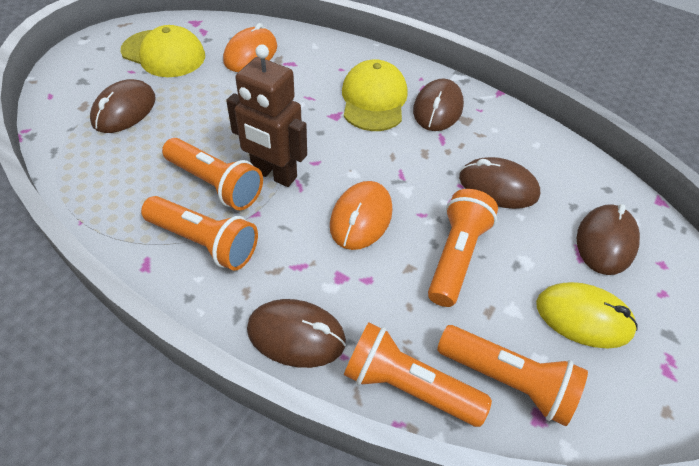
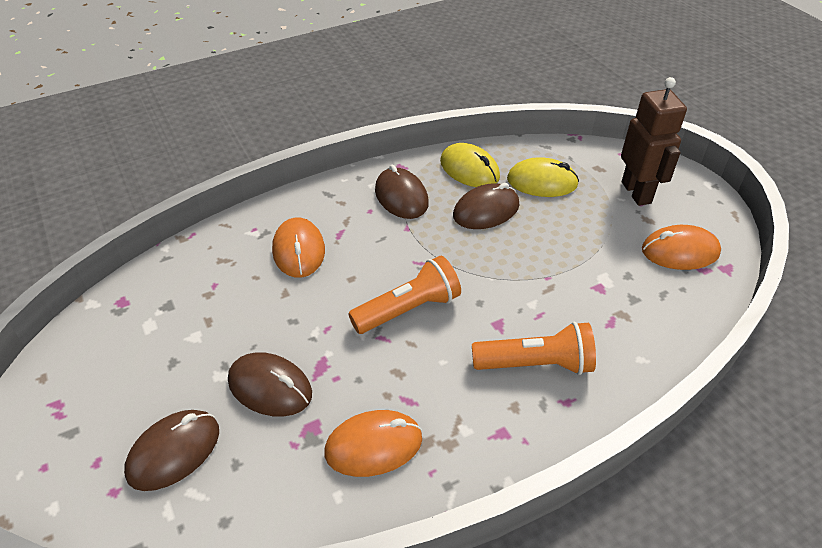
brown mouse: 5 -> 4
orange flashlight: 5 -> 2
orange mouse: 2 -> 3
yellow cap: 2 -> 0
yellow mouse: 1 -> 2

